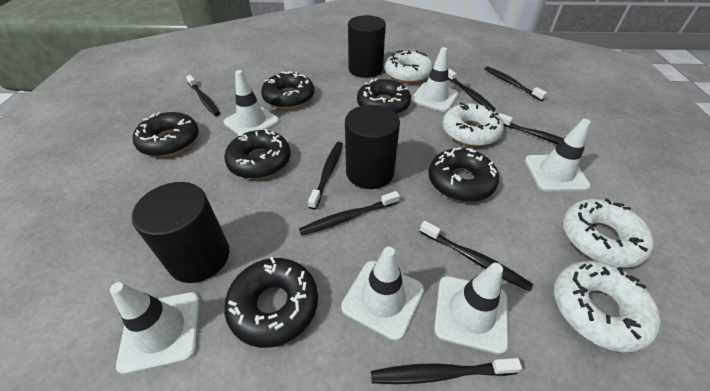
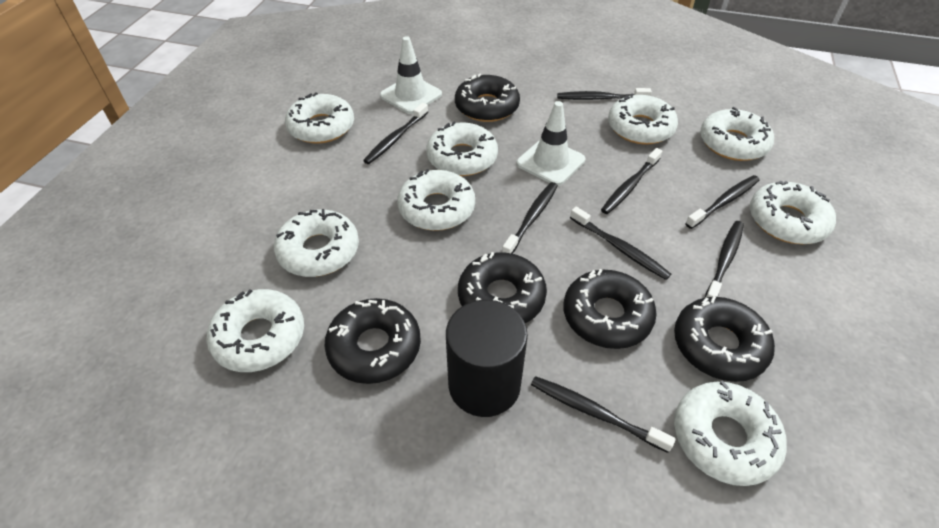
black cylinder: 3 -> 1
black donut: 6 -> 5
white donut: 4 -> 9
white traffic cone: 6 -> 2

